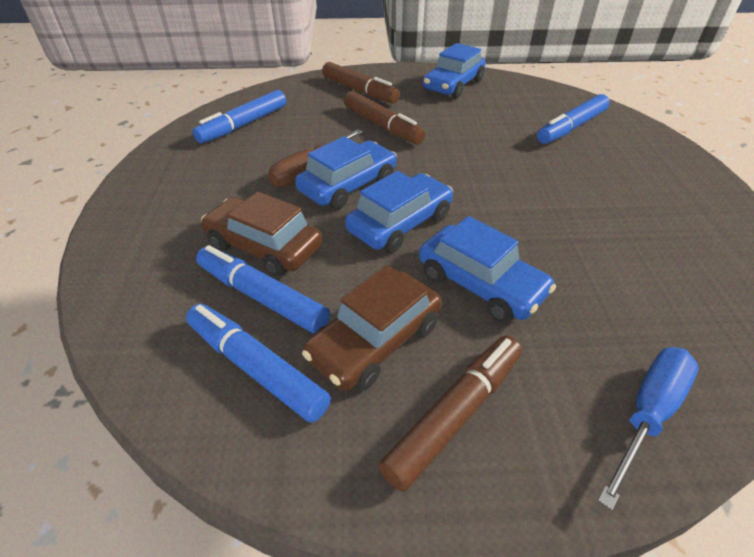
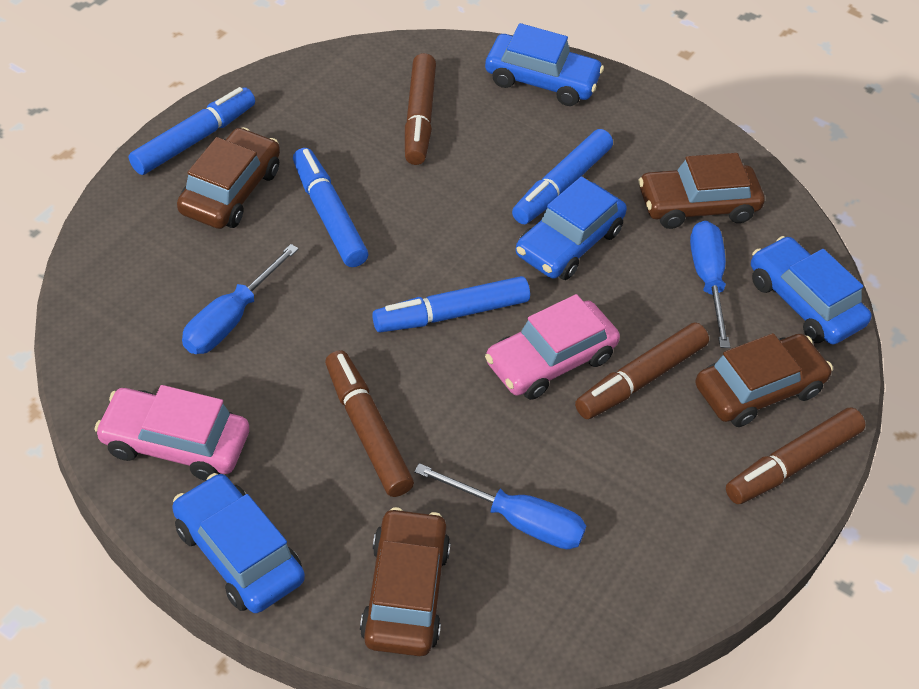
blue screwdriver: 1 -> 3
brown car: 2 -> 4
brown marker: 3 -> 4
brown screwdriver: 1 -> 0
pink car: 0 -> 2

